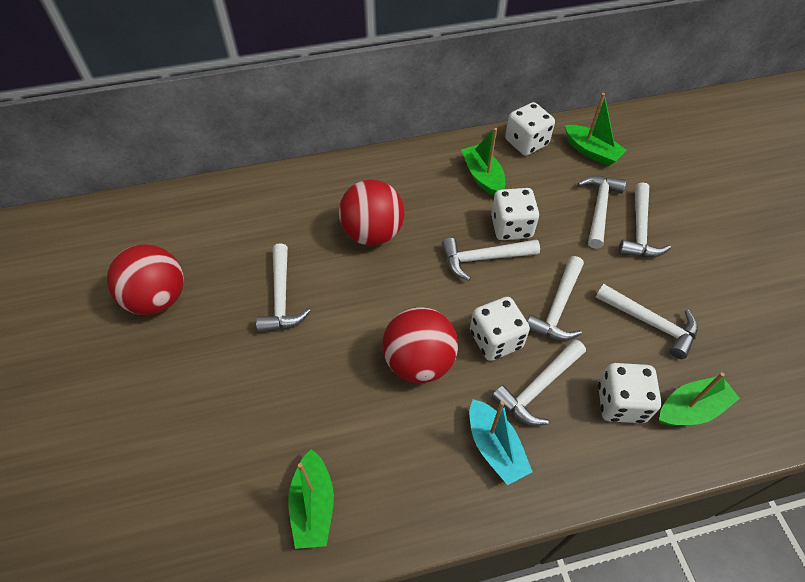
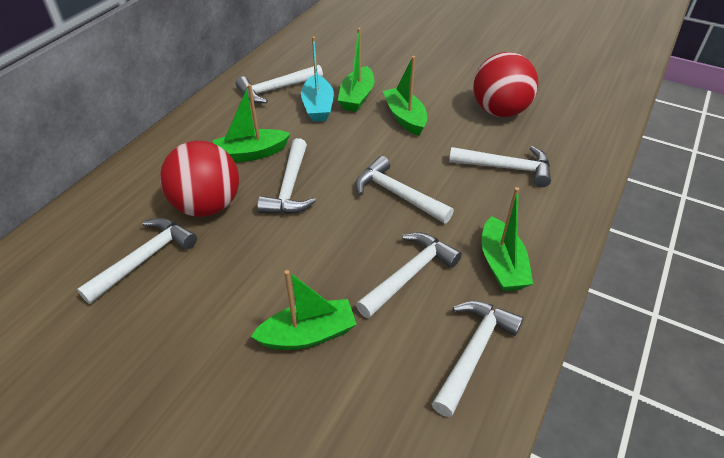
green boat: 4 -> 5
red ball: 3 -> 2
white dice: 4 -> 0

